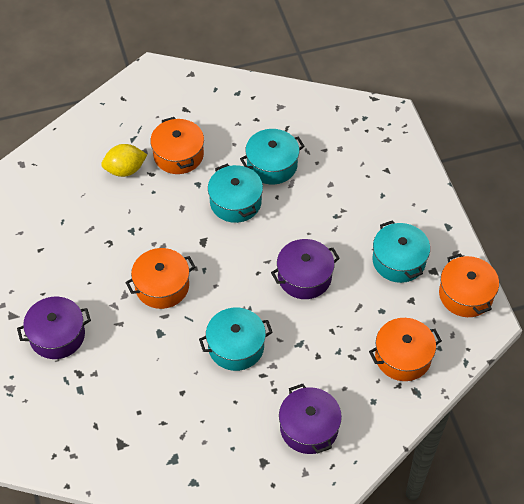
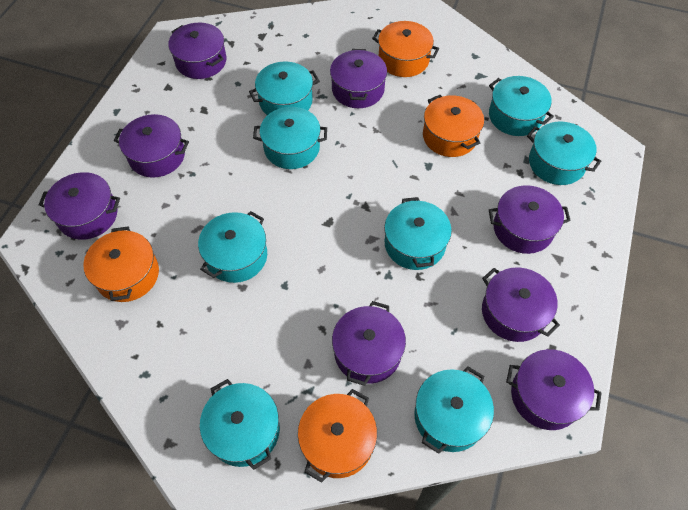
purple pot: 3 -> 8
turquoise pot: 4 -> 8
yellow lemon: 1 -> 0

